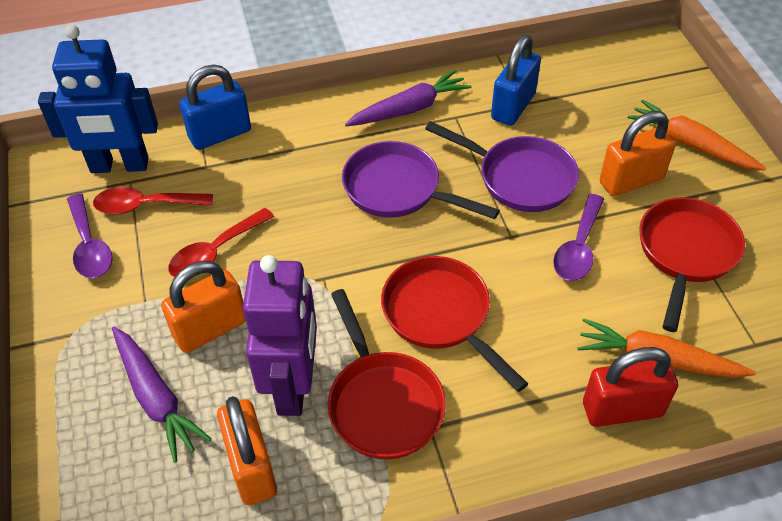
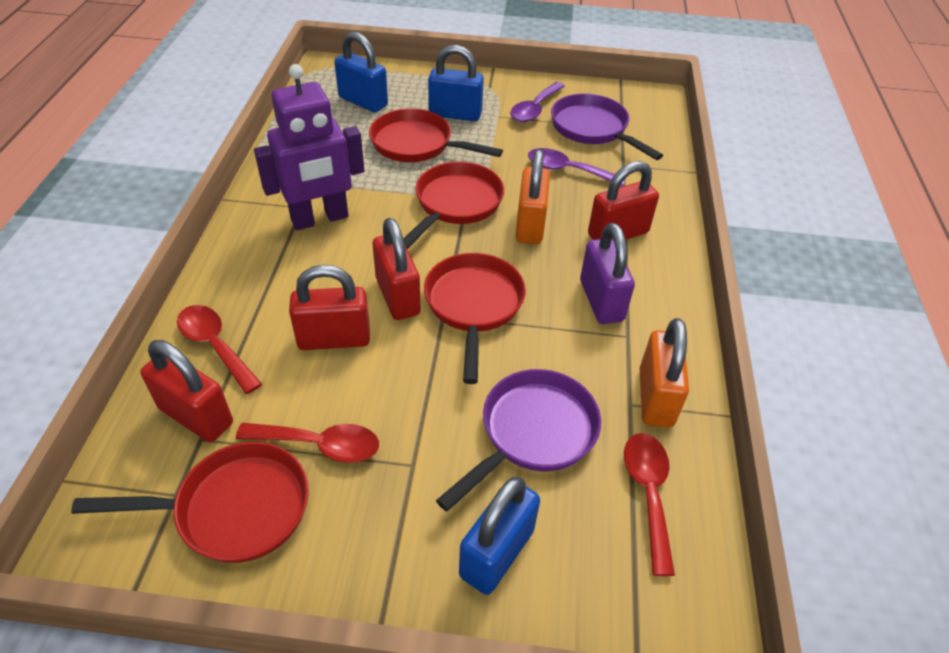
blue padlock: 2 -> 3
blue robot: 1 -> 0
orange carrot: 2 -> 0
orange padlock: 3 -> 2
purple carrot: 2 -> 0
purple padlock: 0 -> 1
red padlock: 1 -> 4
red pan: 3 -> 4
red spoon: 2 -> 3

